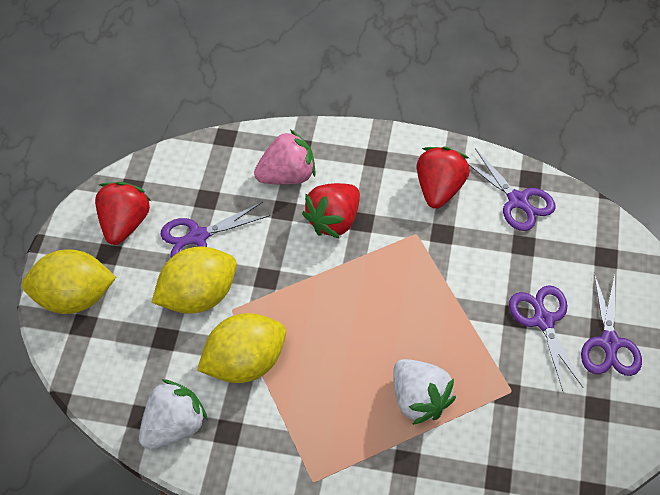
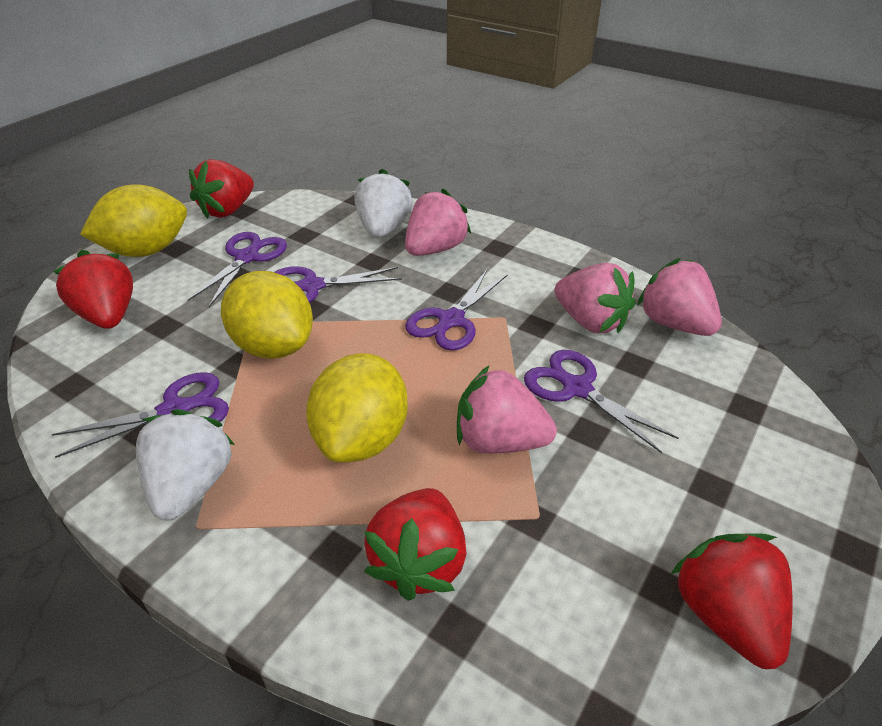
pink strawberry: 1 -> 4
purple scissors: 4 -> 5
red strawberry: 3 -> 4

